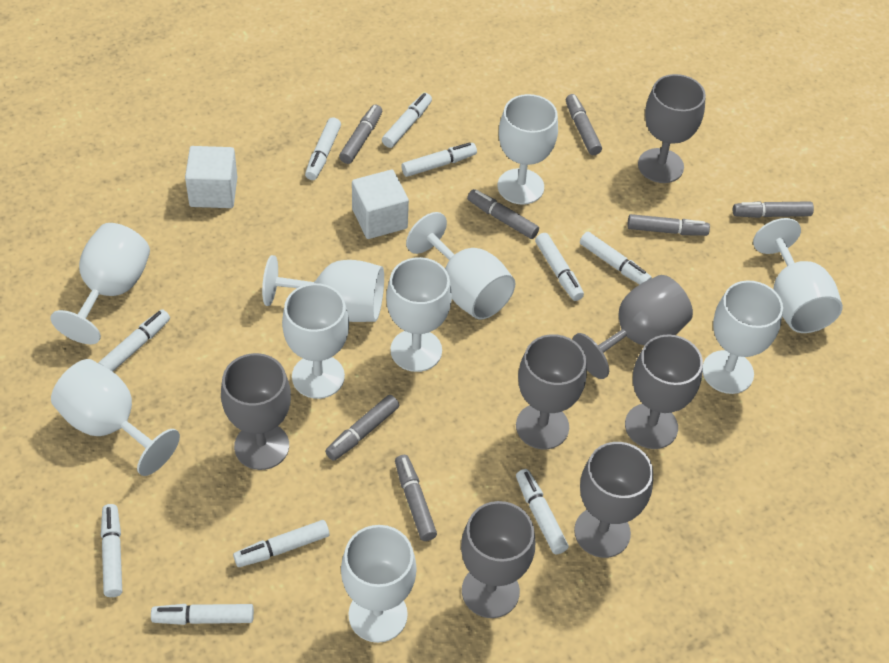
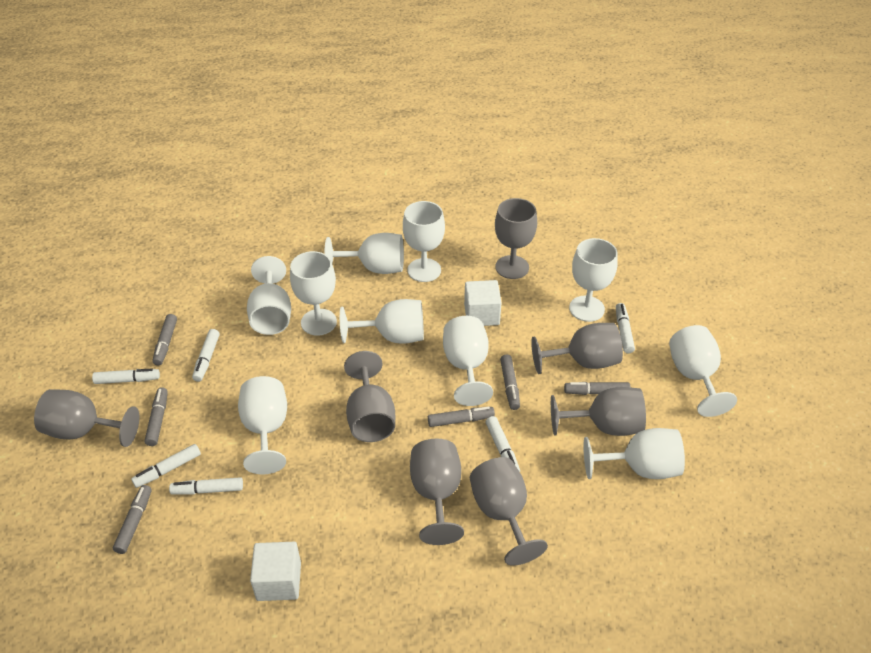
grey marker: 7 -> 6
white marker: 10 -> 6

